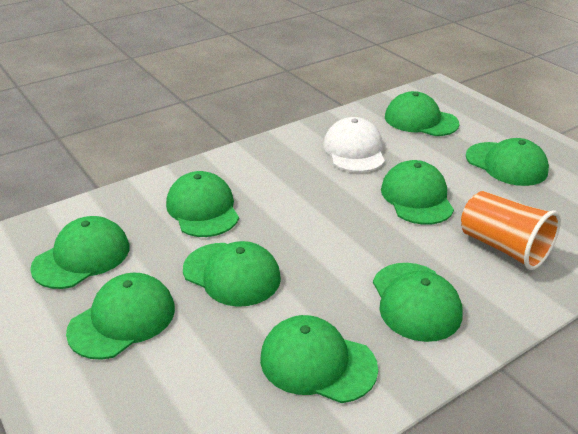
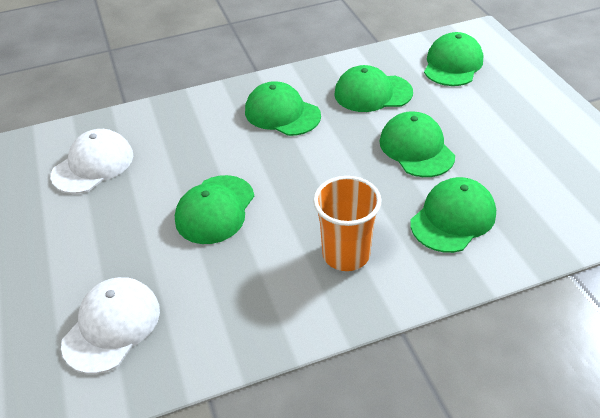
green cap: 9 -> 6
white cap: 1 -> 2

